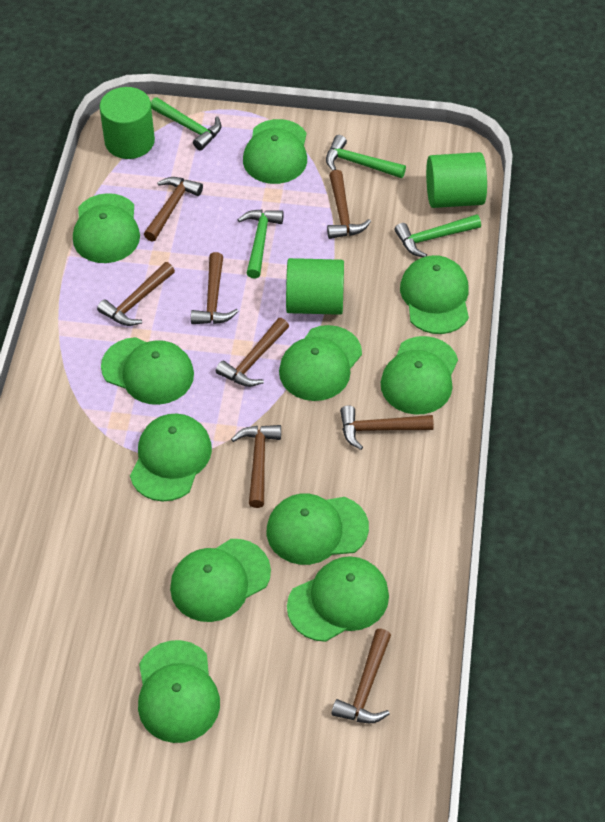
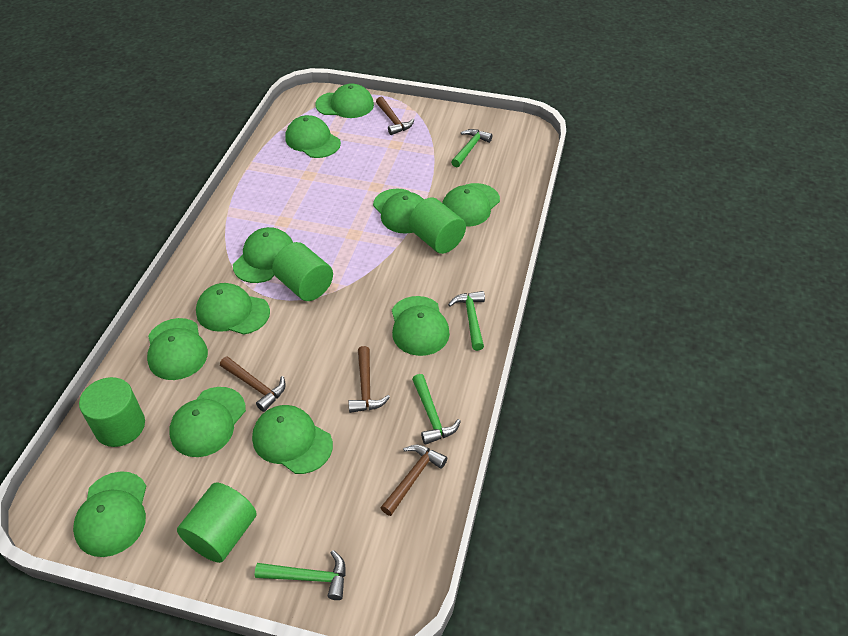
brown hammer: 8 -> 4
green cylinder: 3 -> 4

